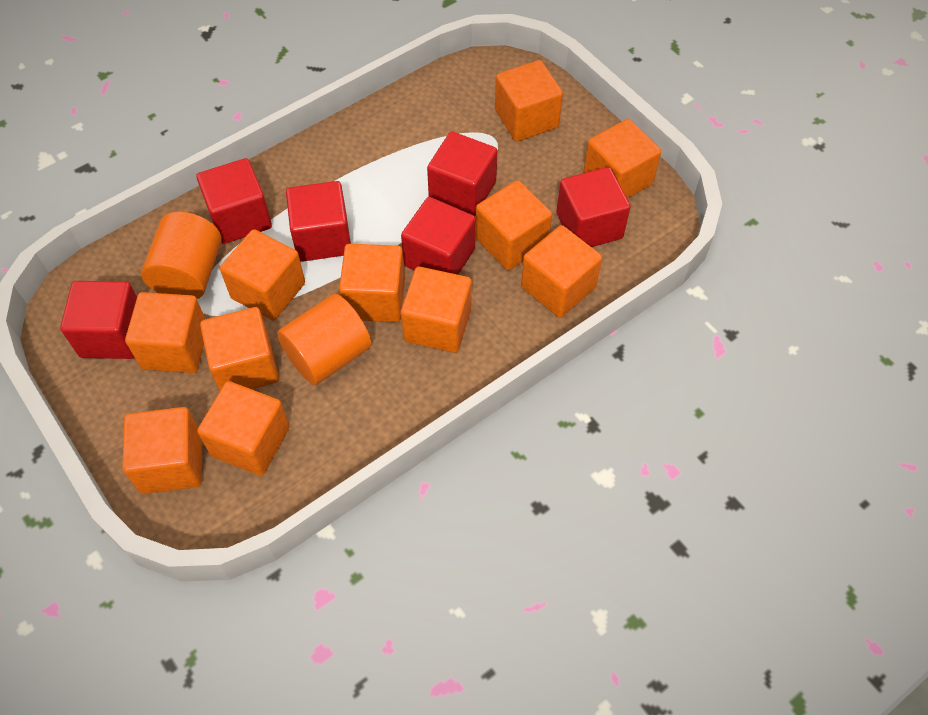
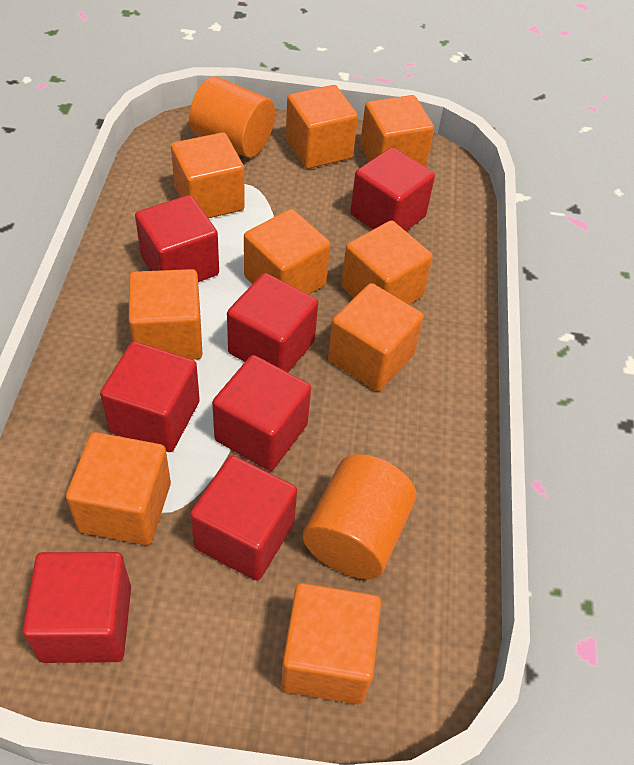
orange cube: 11 -> 9
red cube: 6 -> 7

